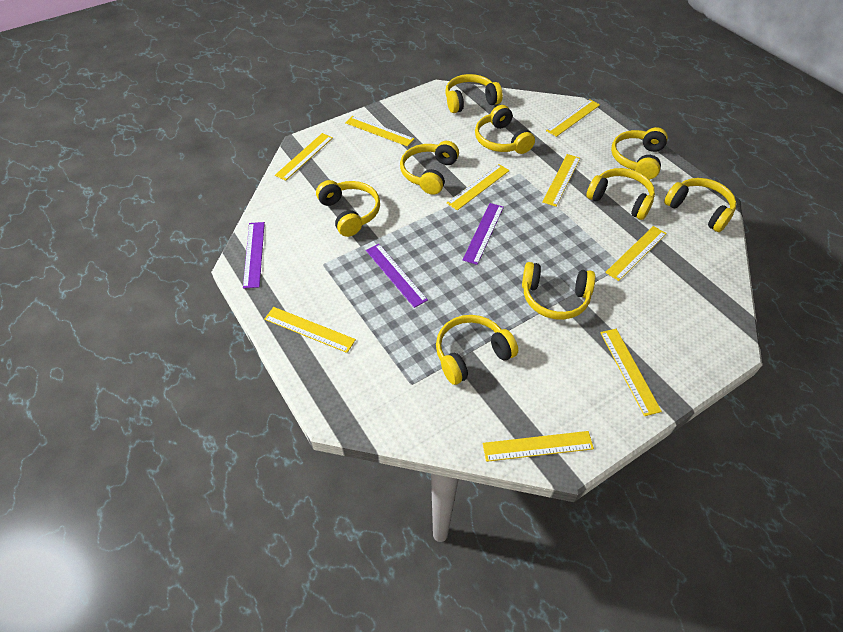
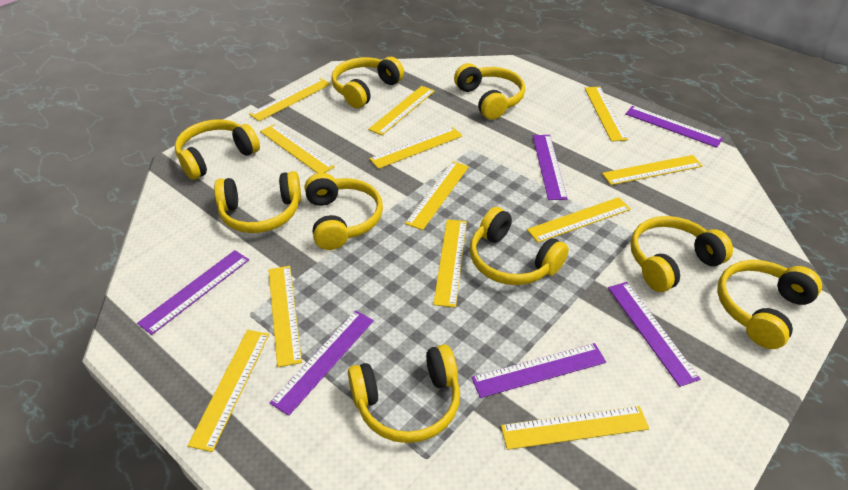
purple ruler: 3 -> 6
yellow ruler: 9 -> 12

